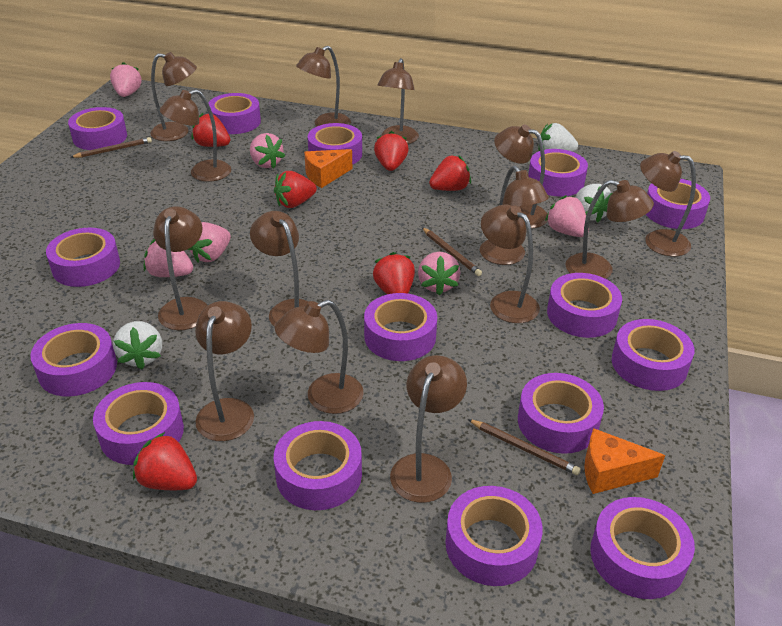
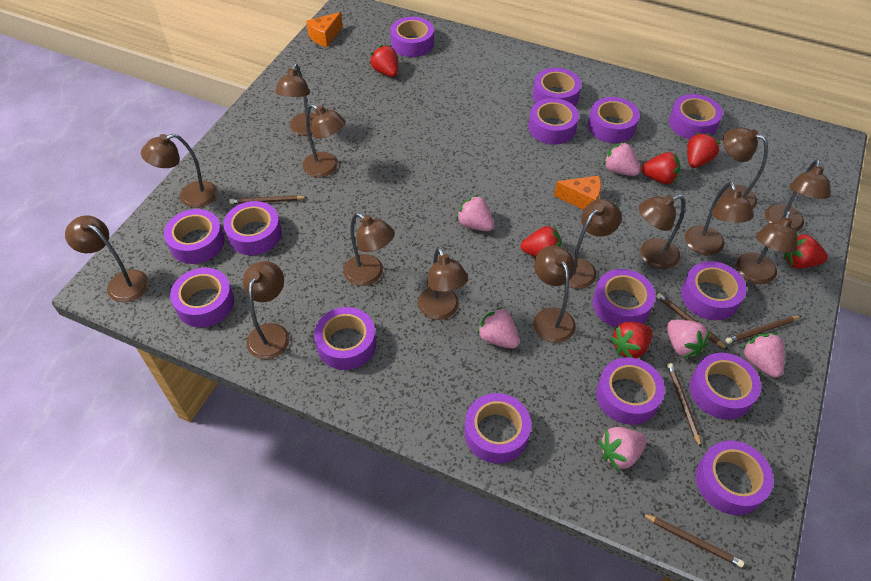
brown pencil: 3 -> 5
white strawberry: 3 -> 0

